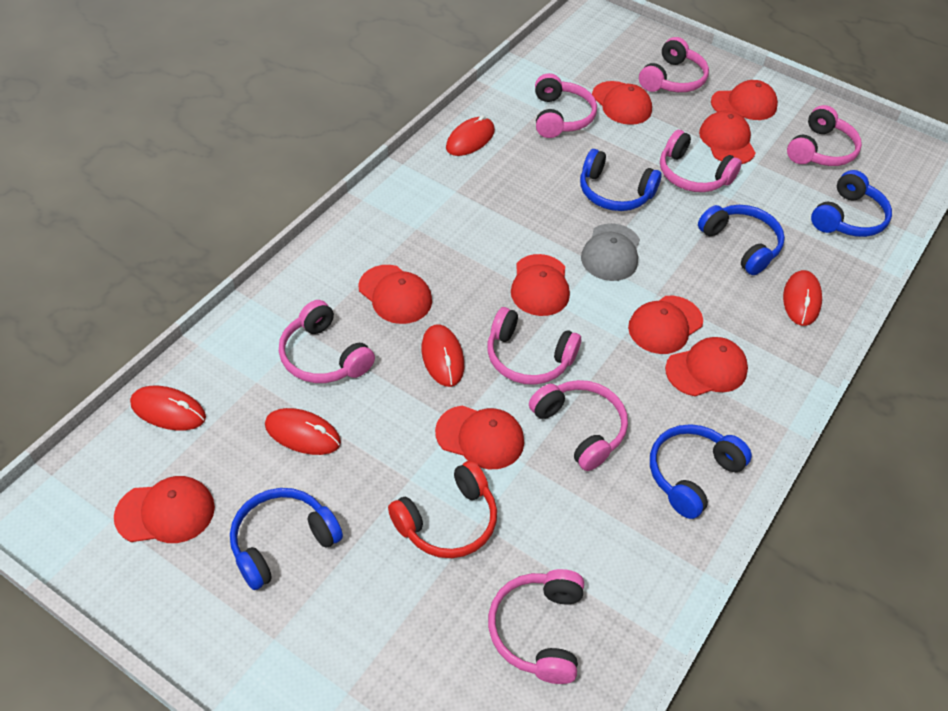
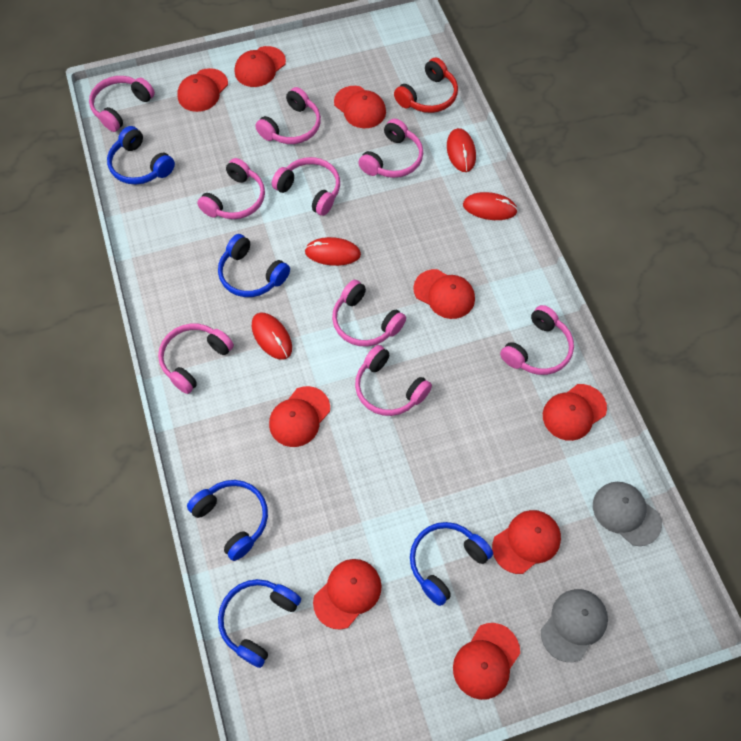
grey cap: 1 -> 2
pink headphones: 8 -> 9
red mouse: 5 -> 4

